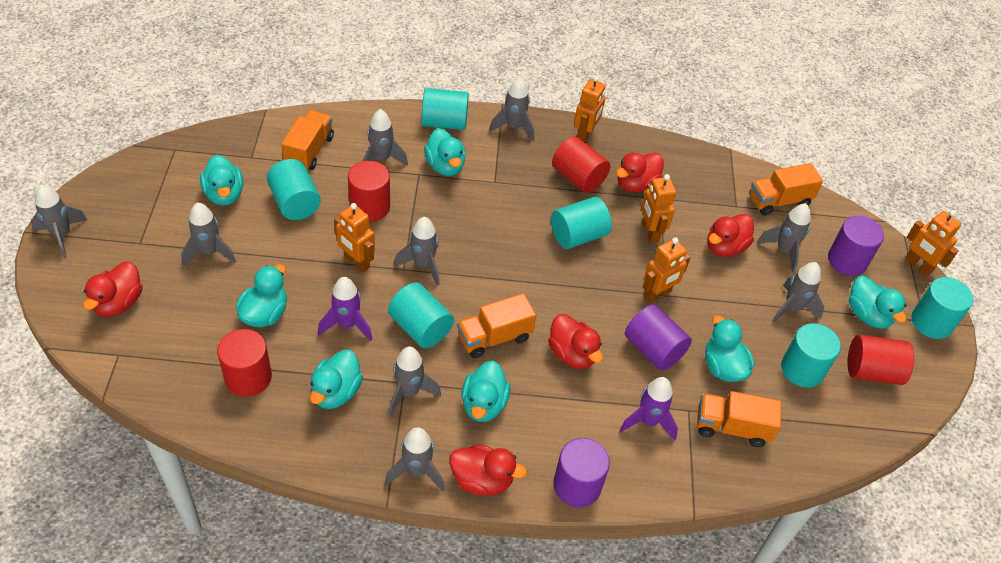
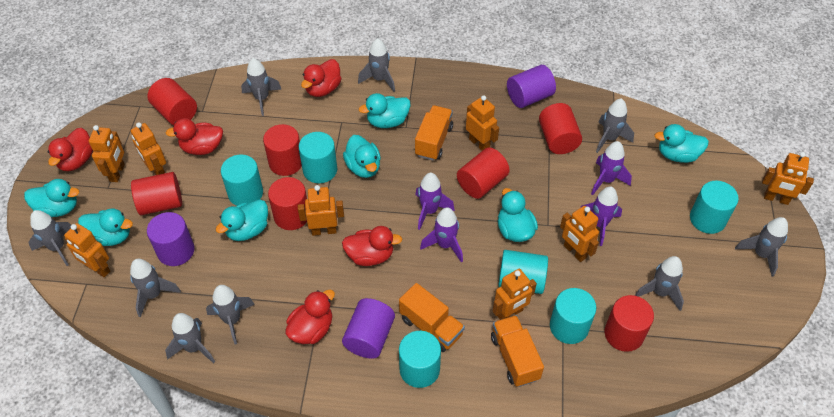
orange robot: 5 -> 8
orange truck: 4 -> 3
purple rocket: 2 -> 4
red cylinder: 4 -> 7

